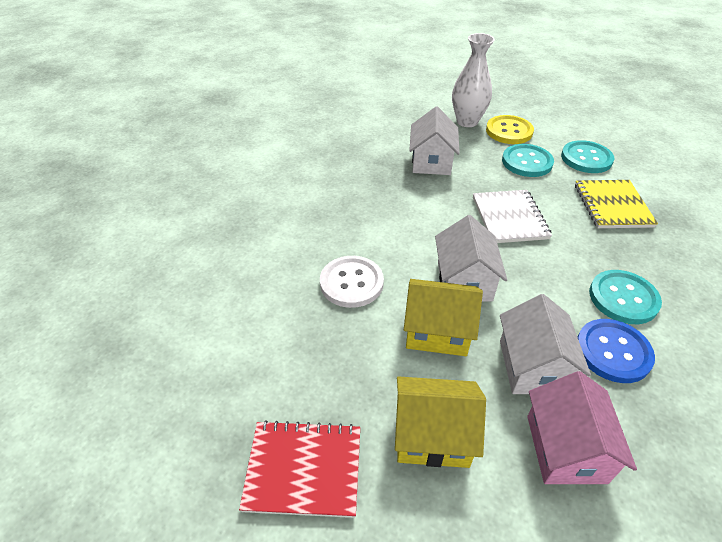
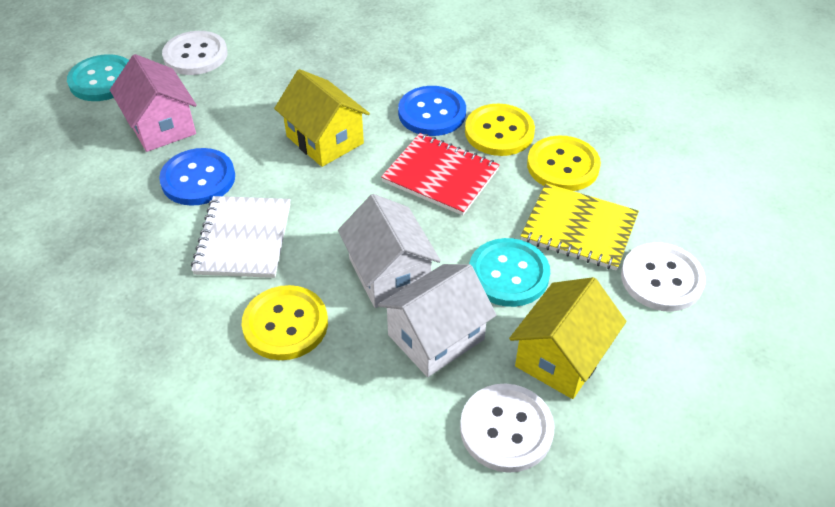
blue button: 1 -> 2
turquoise button: 3 -> 2
white button: 1 -> 3
white house: 3 -> 2
white vase: 1 -> 0
yellow button: 1 -> 3

